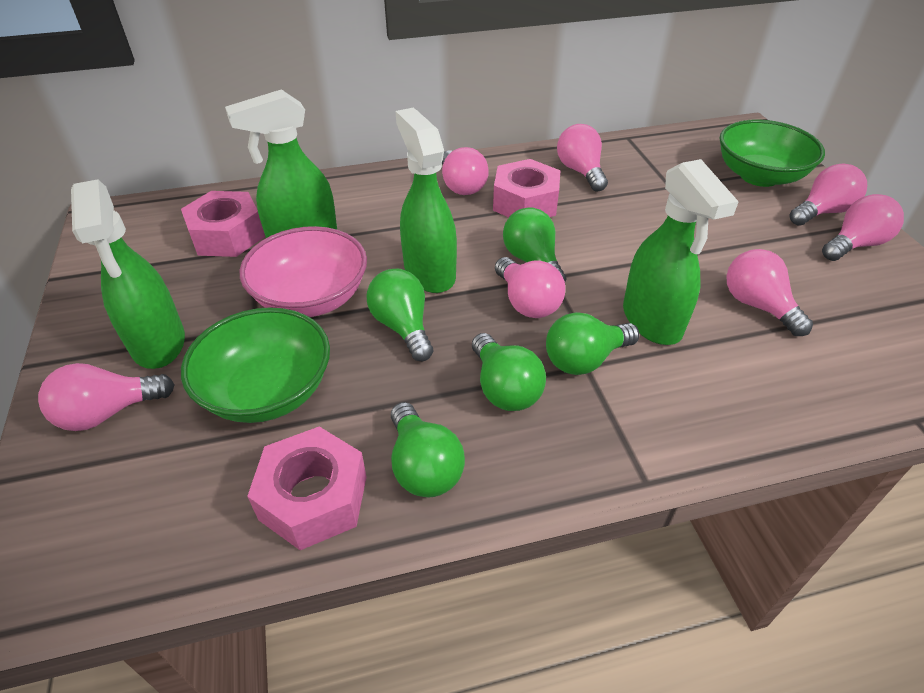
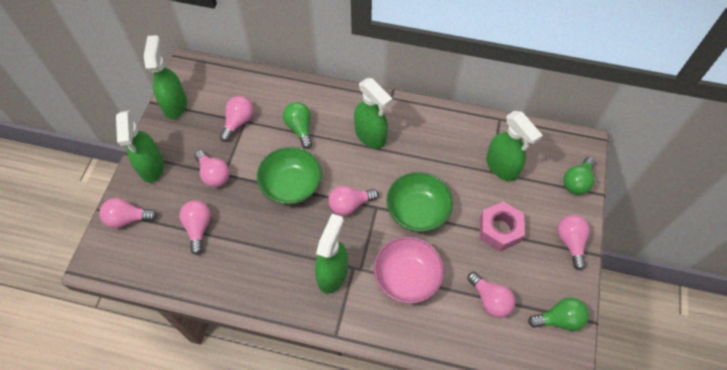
green light bulb: 5 -> 3
green spray bottle: 4 -> 5
pink nut: 3 -> 1

